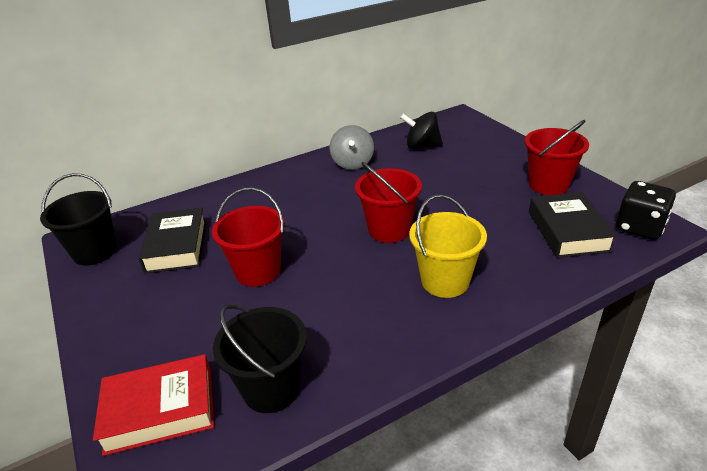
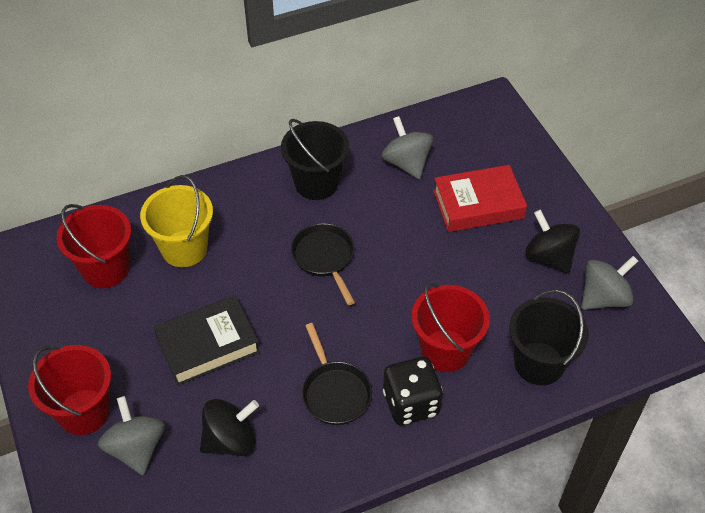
black book: 2 -> 1
black pan: 0 -> 2
black spinning top: 1 -> 2
grey spinning top: 1 -> 3

